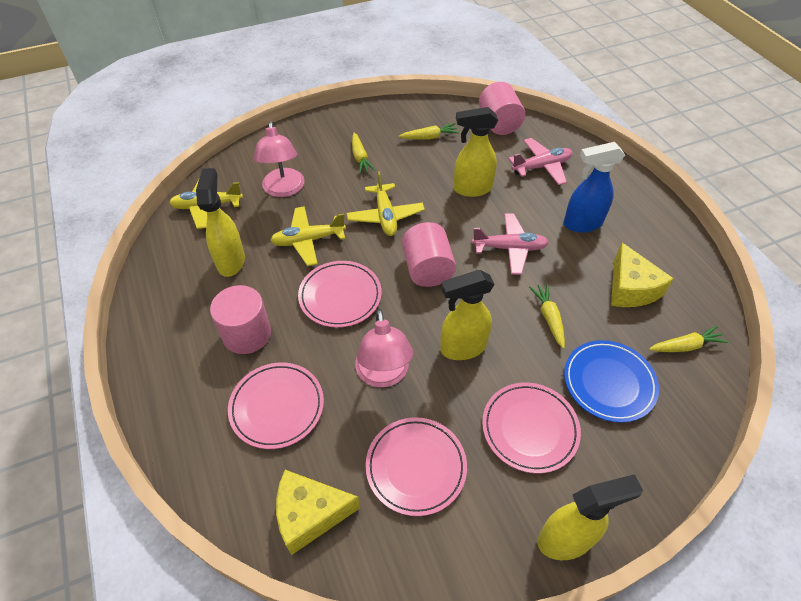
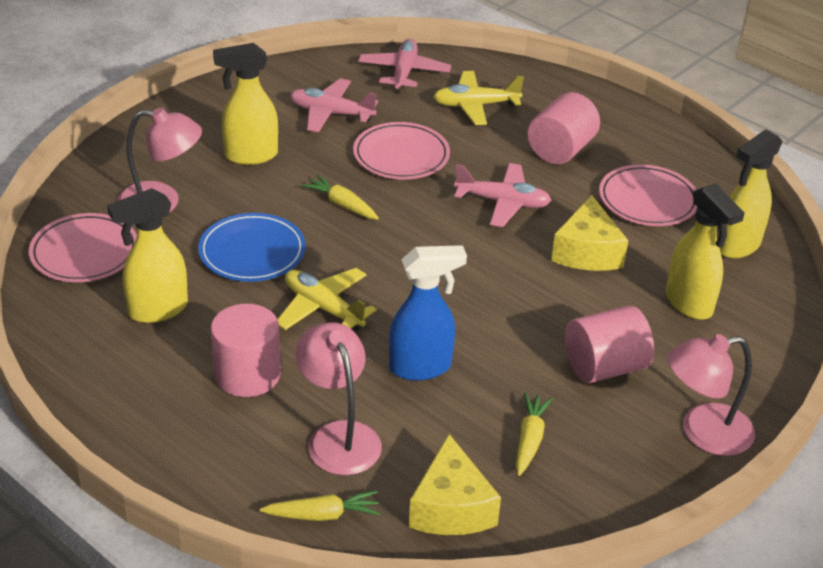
pink lamp: 2 -> 3
pink plane: 2 -> 3
pink plate: 4 -> 3
yellow carrot: 4 -> 3
yellow plane: 3 -> 2

